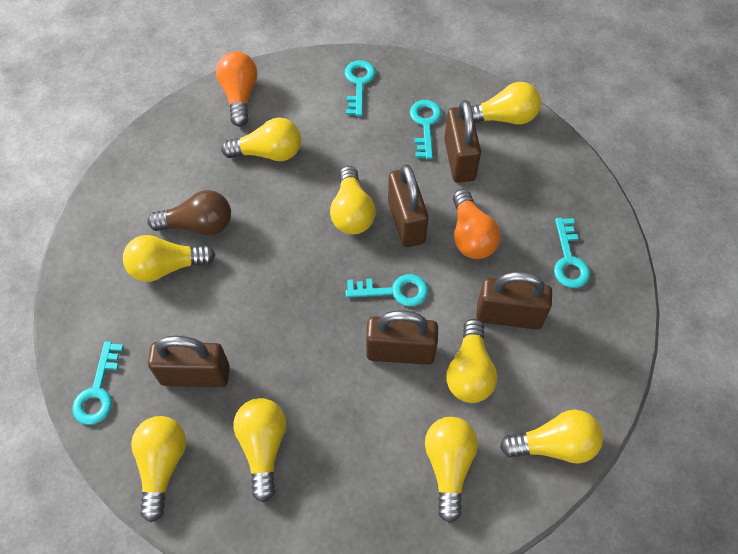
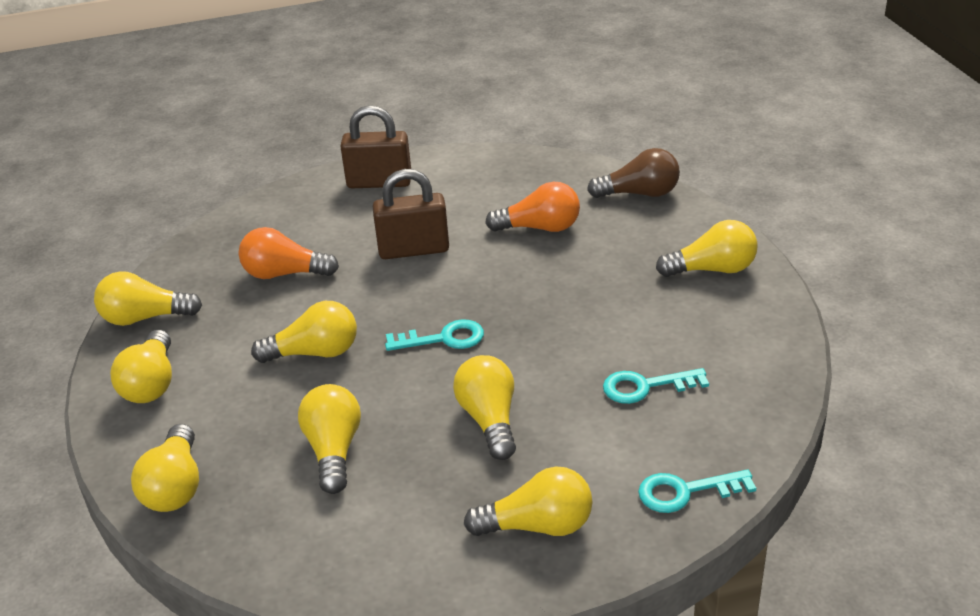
brown padlock: 5 -> 2
turquoise key: 5 -> 3
yellow light bulb: 9 -> 8

